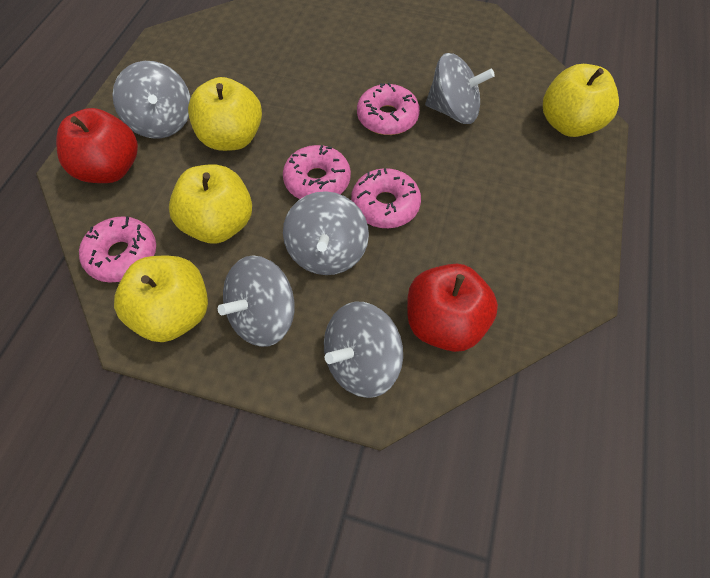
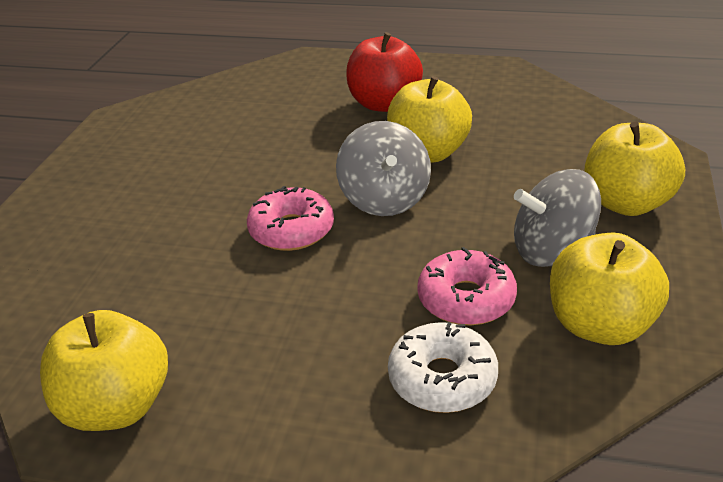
grey spinning top: 5 -> 2
pink donut: 4 -> 2
red apple: 2 -> 1
white donut: 0 -> 1

